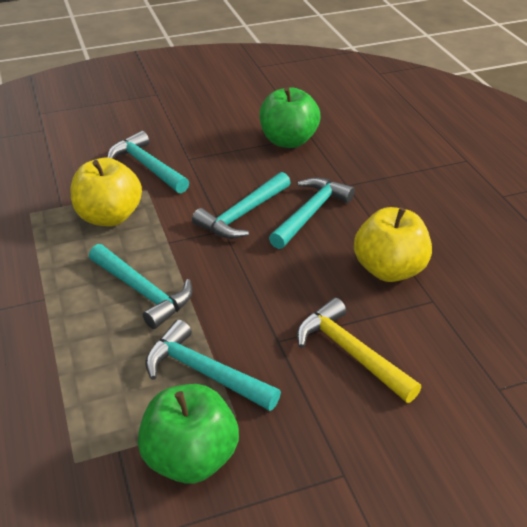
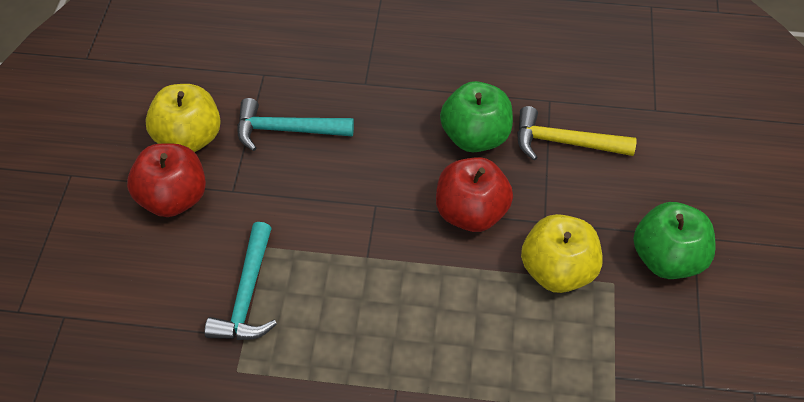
red apple: 0 -> 2
turquoise hammer: 5 -> 2

